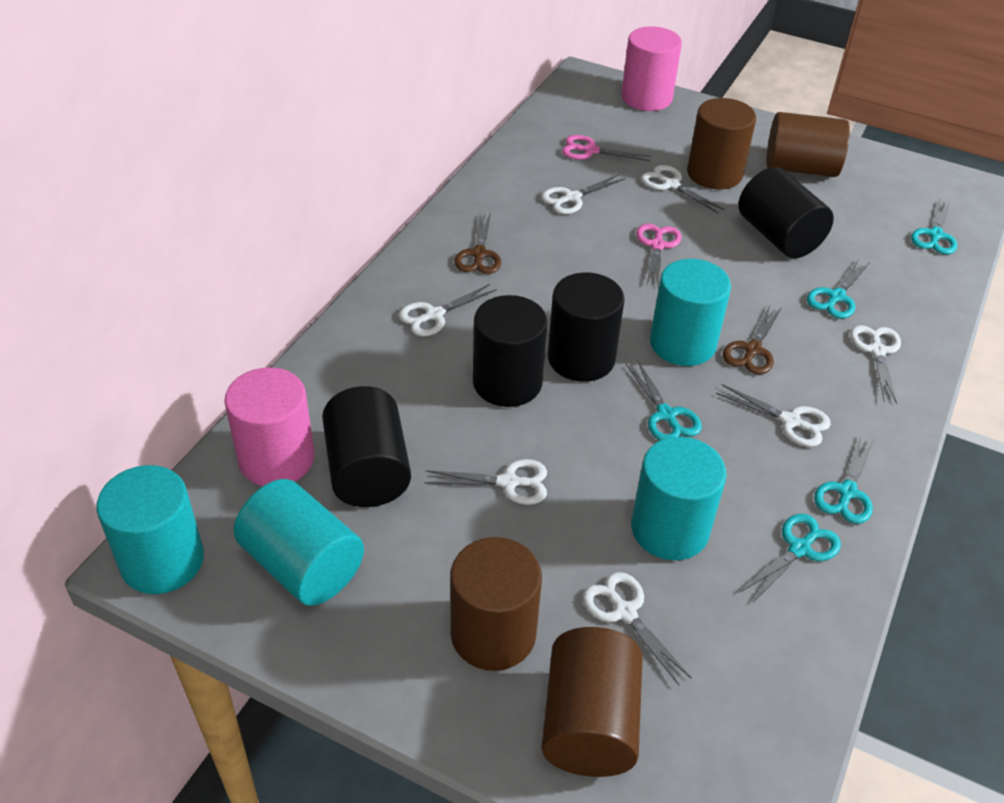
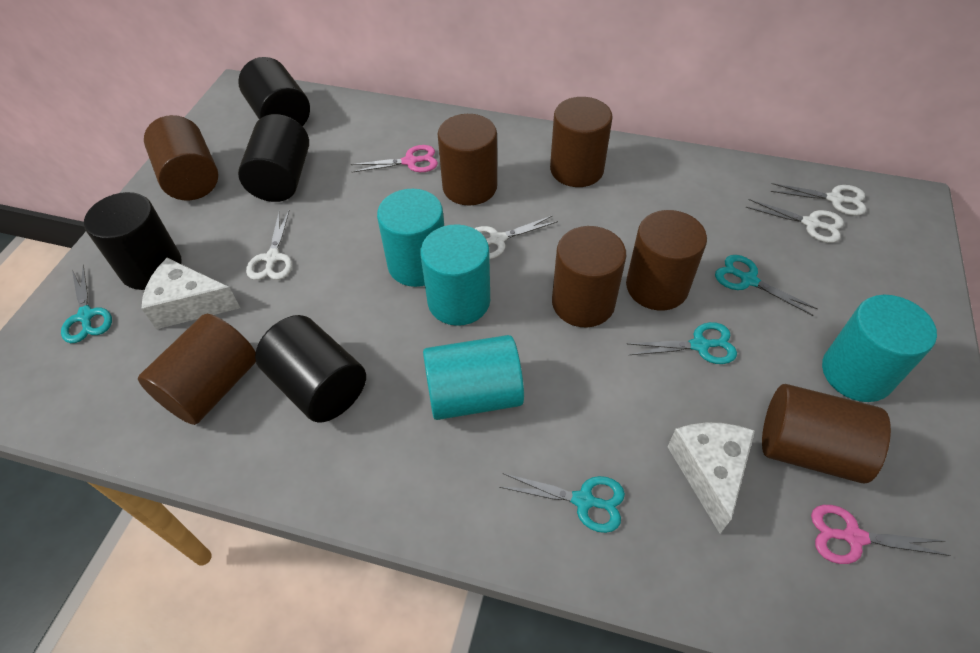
brown cylinder: 4 -> 7
brown scissors: 2 -> 0
pink cylinder: 2 -> 0
turquoise scissors: 5 -> 4
white cheese: 0 -> 2
white scissors: 7 -> 4

